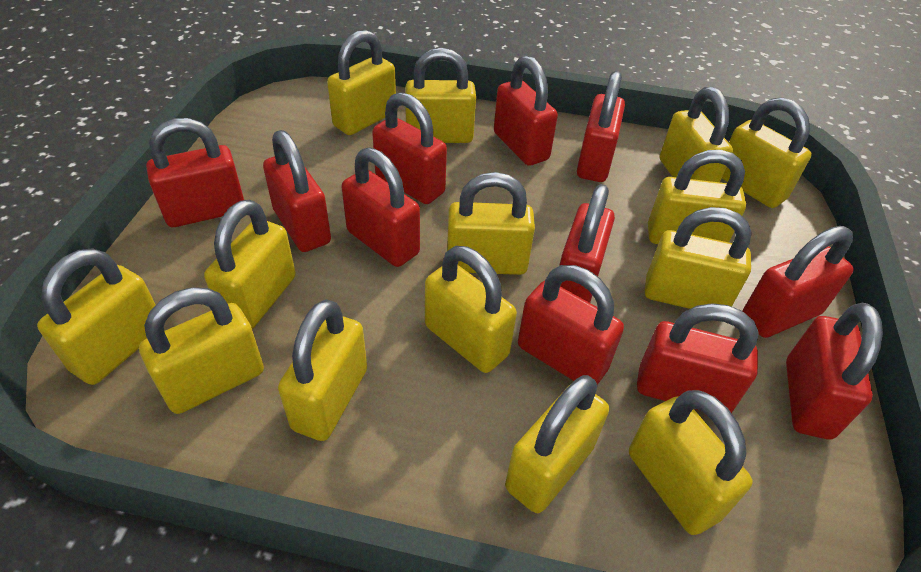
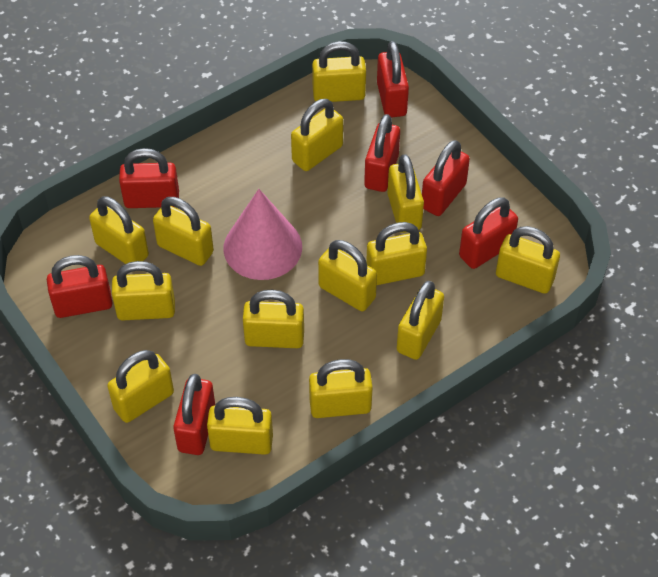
pink cone: 0 -> 1
red padlock: 11 -> 7

